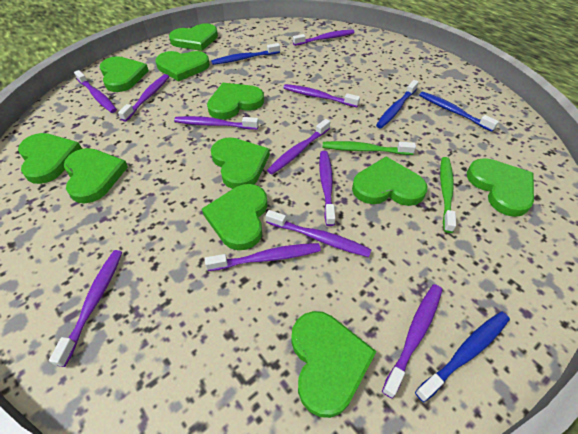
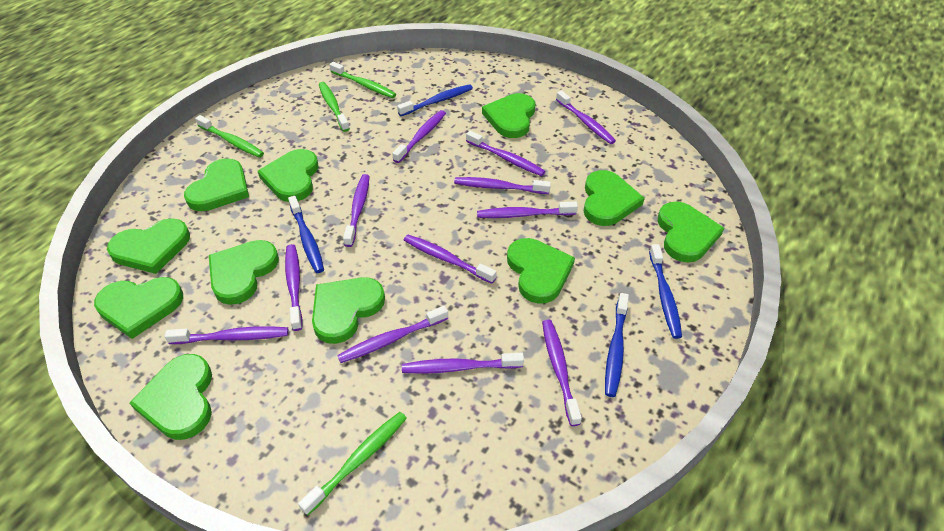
green toothbrush: 2 -> 4
purple toothbrush: 11 -> 12

